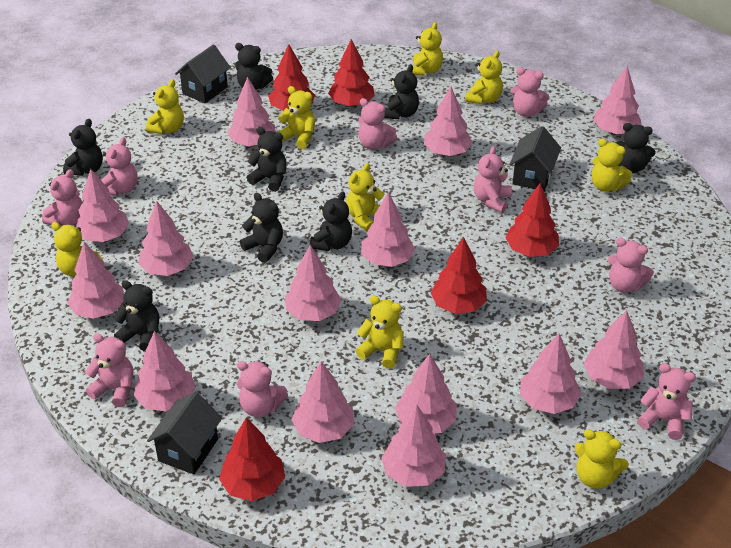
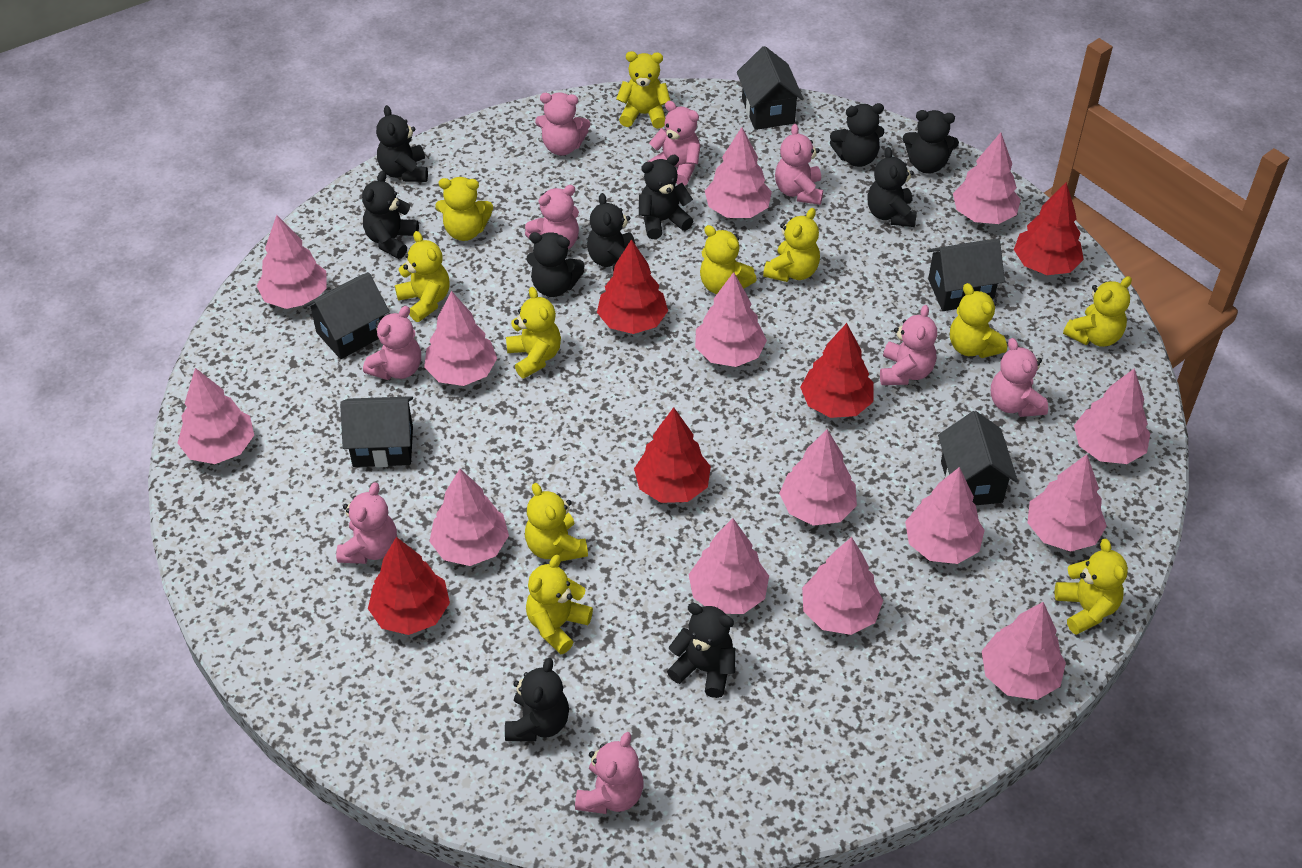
black house: 3 -> 5
black teddy bear: 8 -> 10
yellow teddy bear: 9 -> 11

